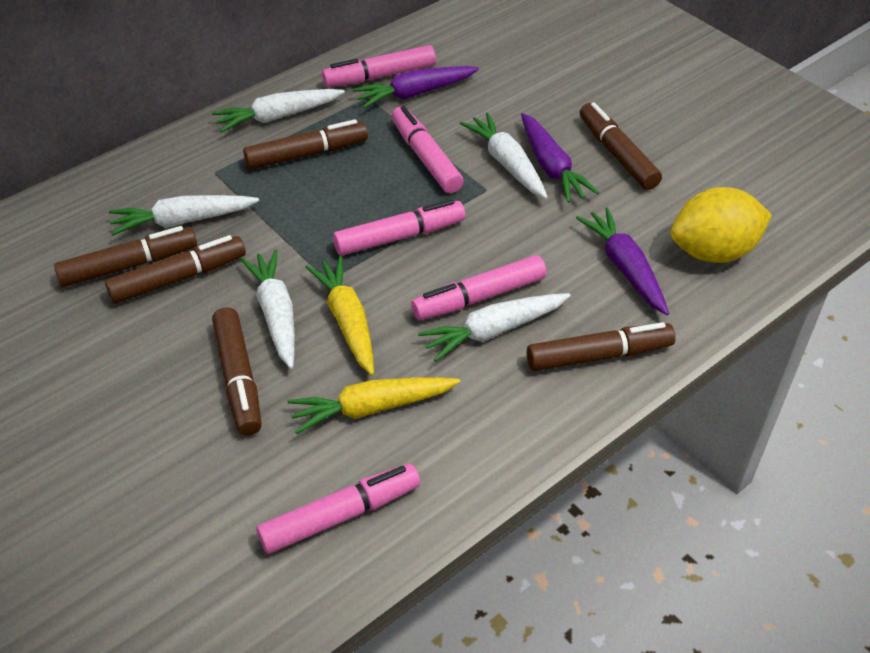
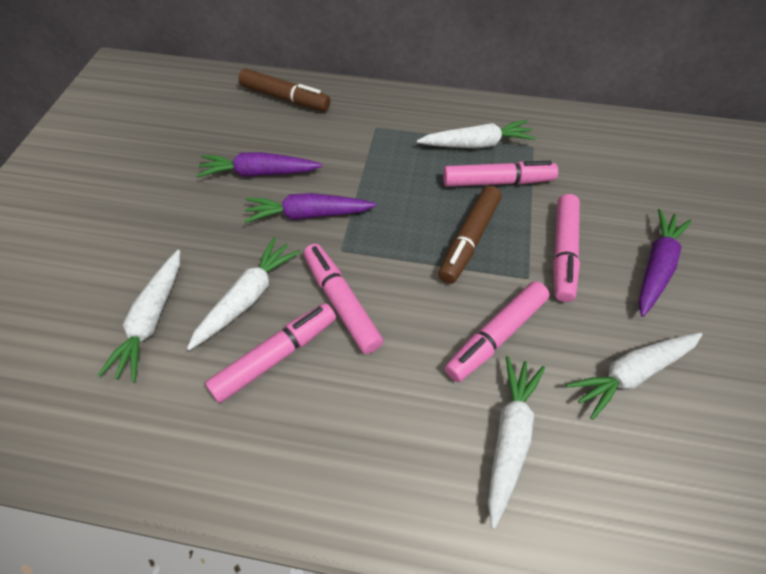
brown marker: 6 -> 2
yellow carrot: 2 -> 0
yellow lemon: 1 -> 0

